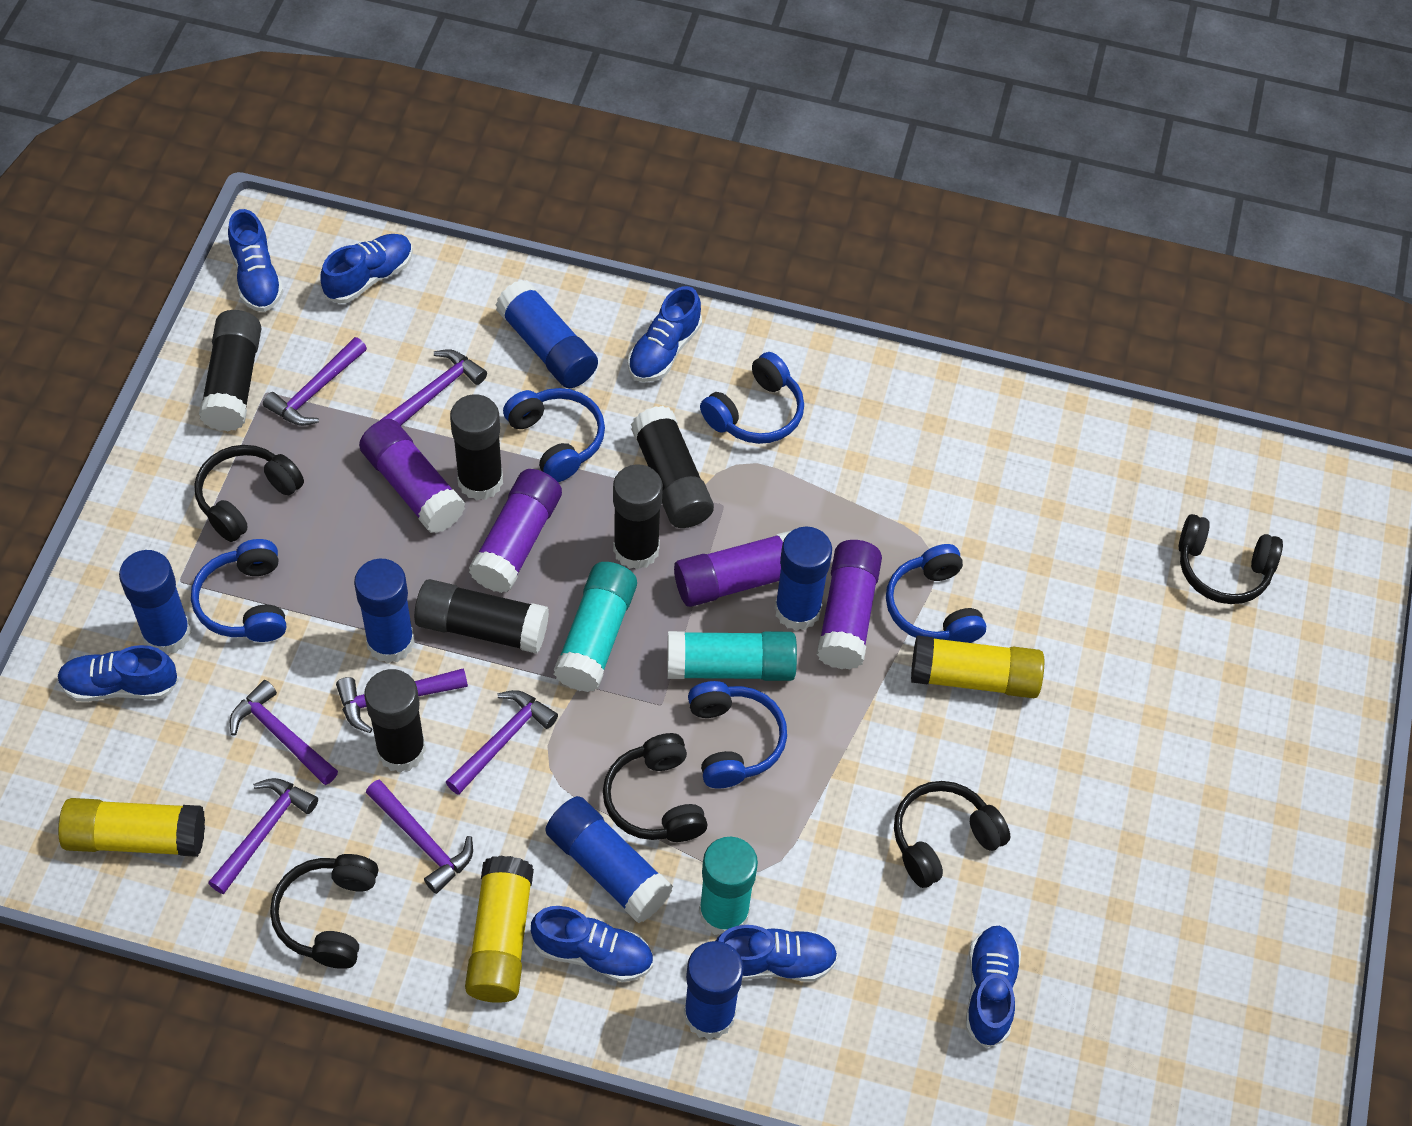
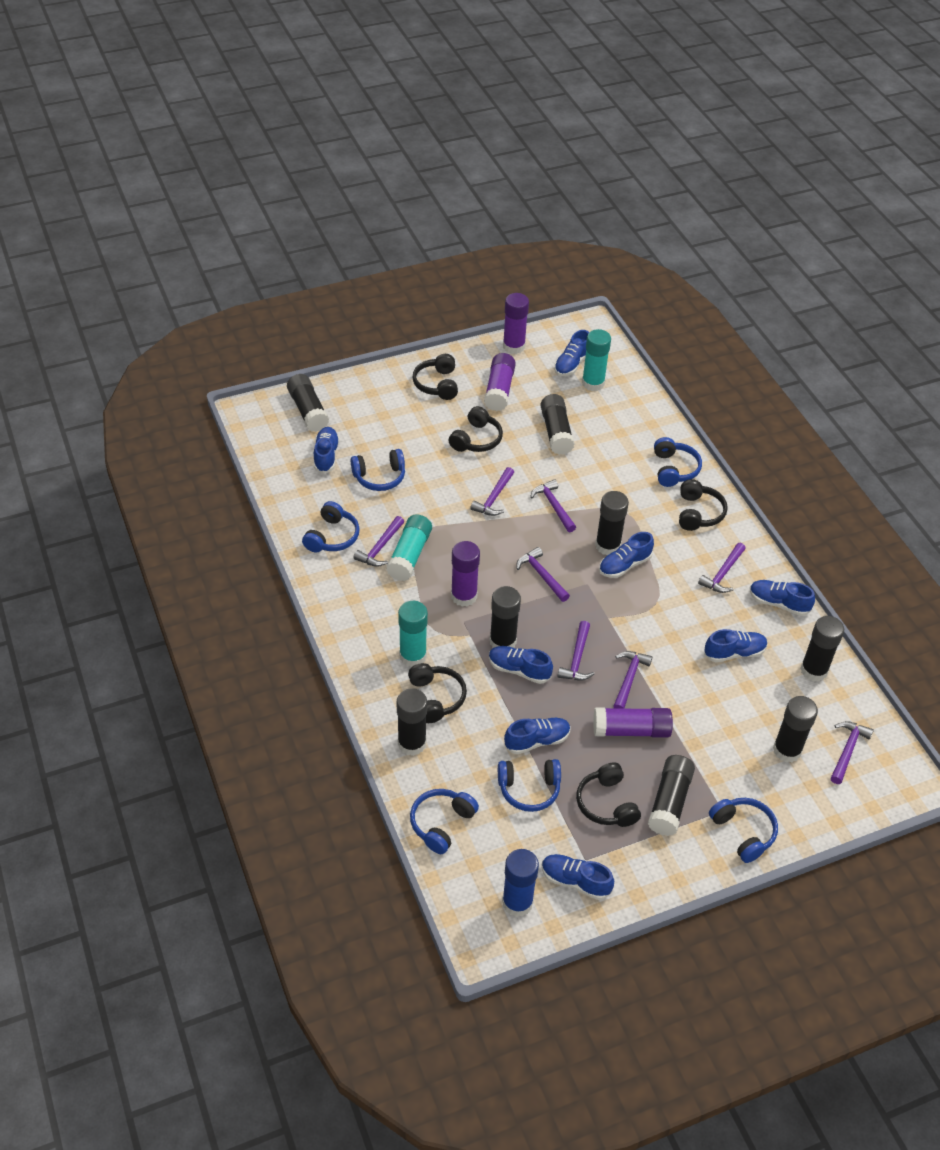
black glue stick: 6 -> 8
blue glue stick: 6 -> 1
blue headphones: 5 -> 6
blue shoe: 7 -> 8
purple hammer: 7 -> 8
yellow glue stick: 3 -> 0

